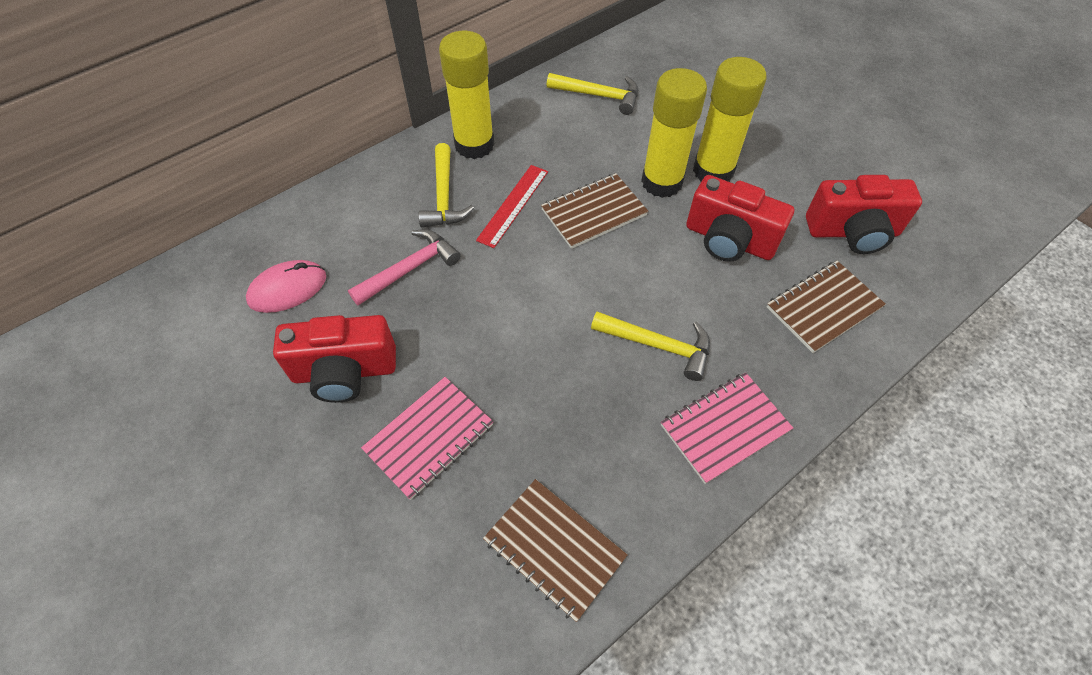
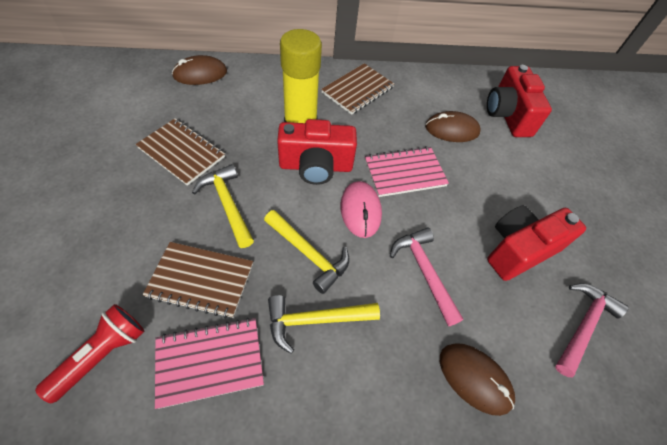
brown mouse: 0 -> 3
pink hammer: 1 -> 2
red flashlight: 0 -> 1
red ruler: 1 -> 0
yellow glue stick: 3 -> 1

